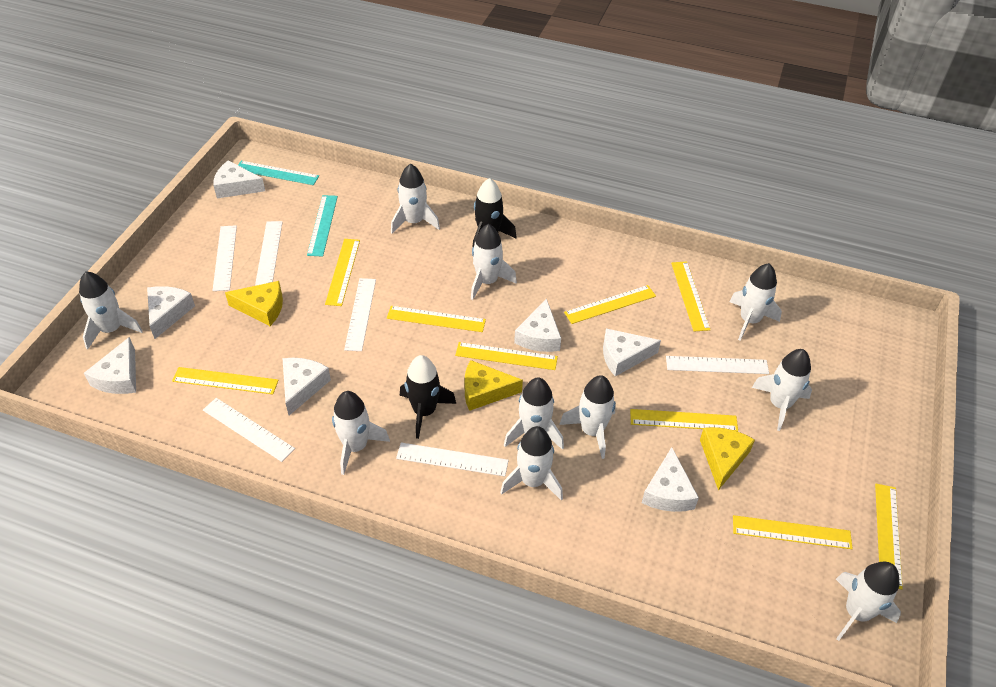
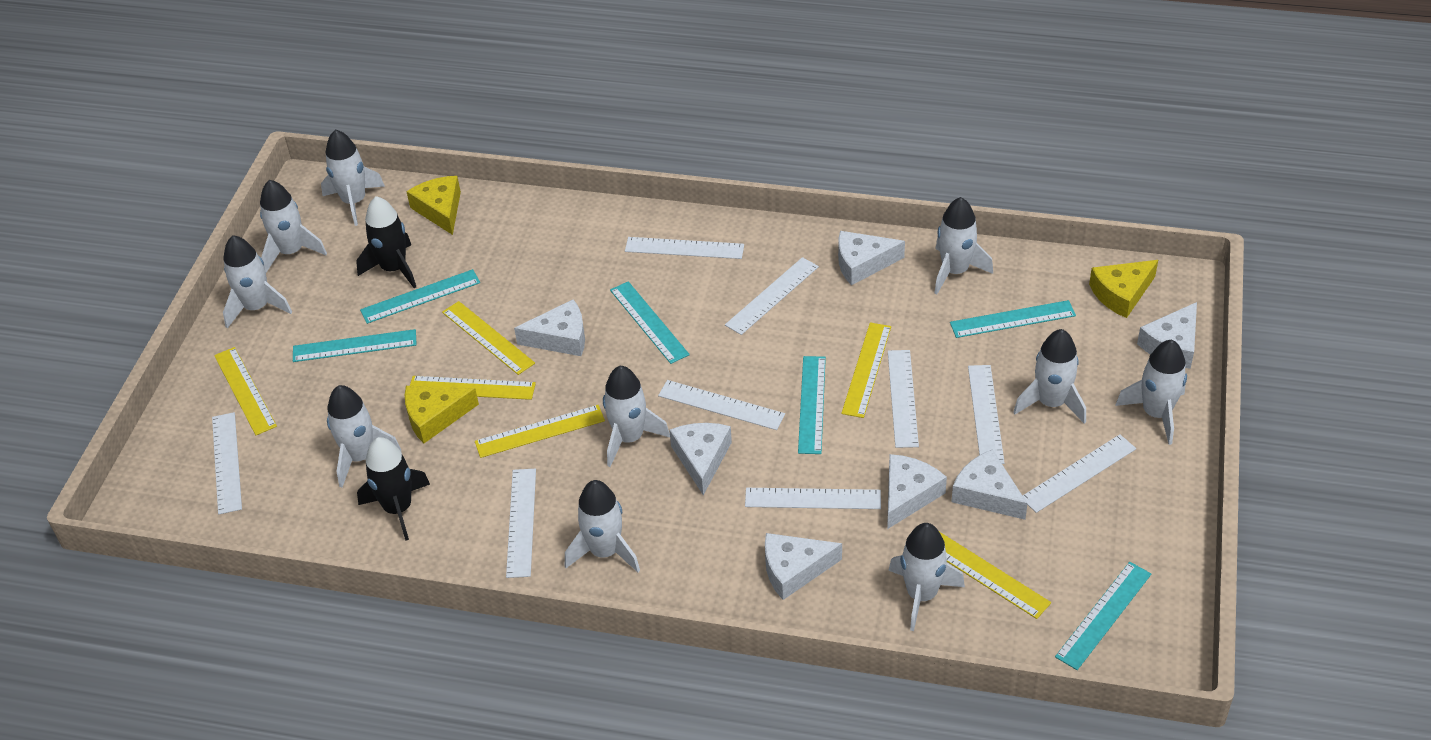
turquoise ruler: 2 -> 6
white ruler: 6 -> 9
yellow ruler: 9 -> 6

